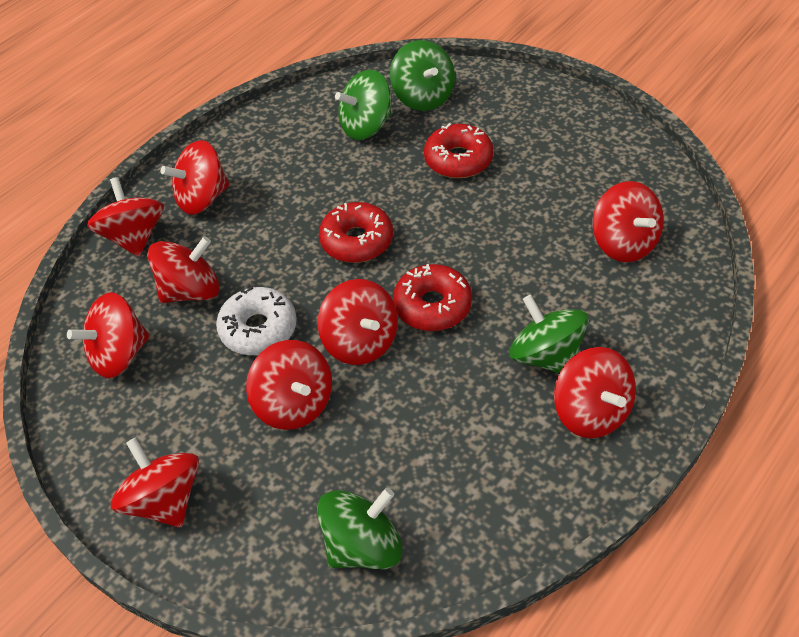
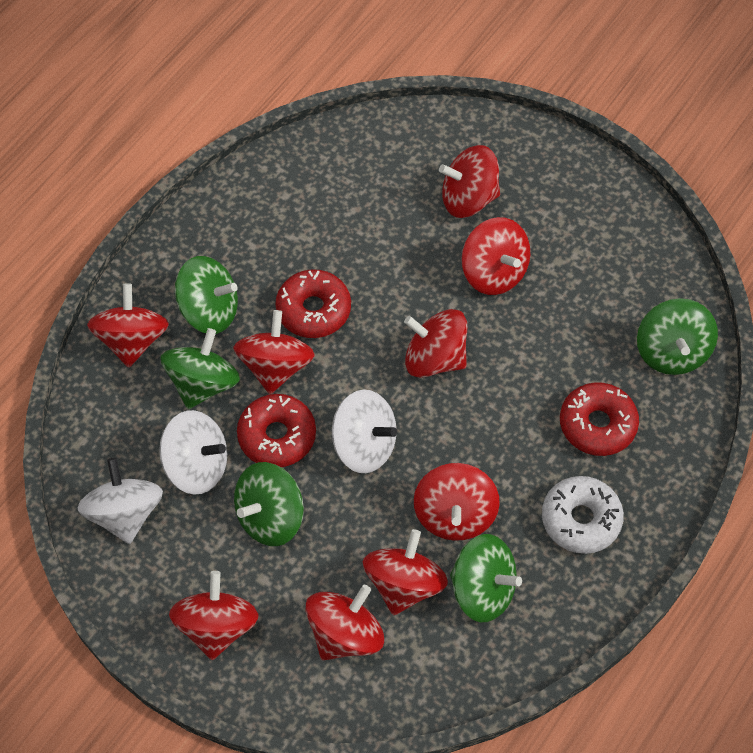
green spinning top: 4 -> 5
white spinning top: 0 -> 3

